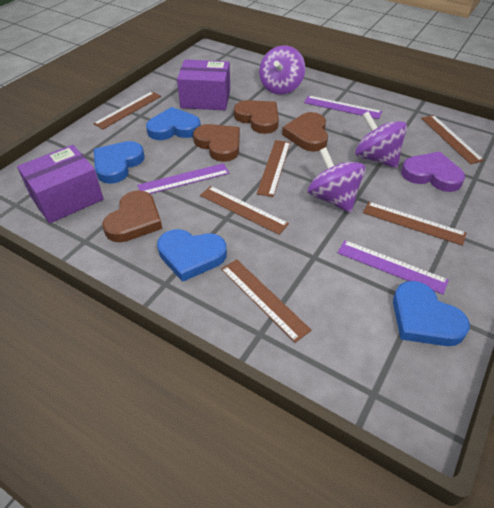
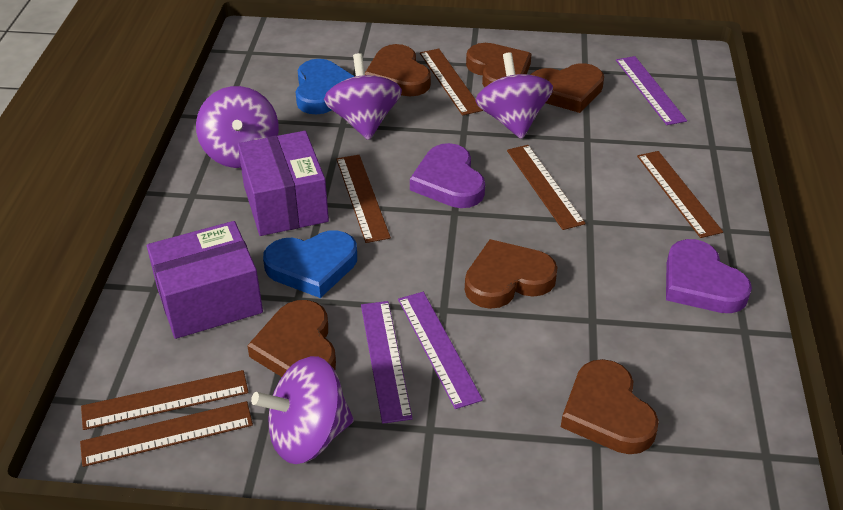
blue heart: 4 -> 2
brown heart: 4 -> 6
purple heart: 1 -> 2
purple spinning top: 3 -> 4

